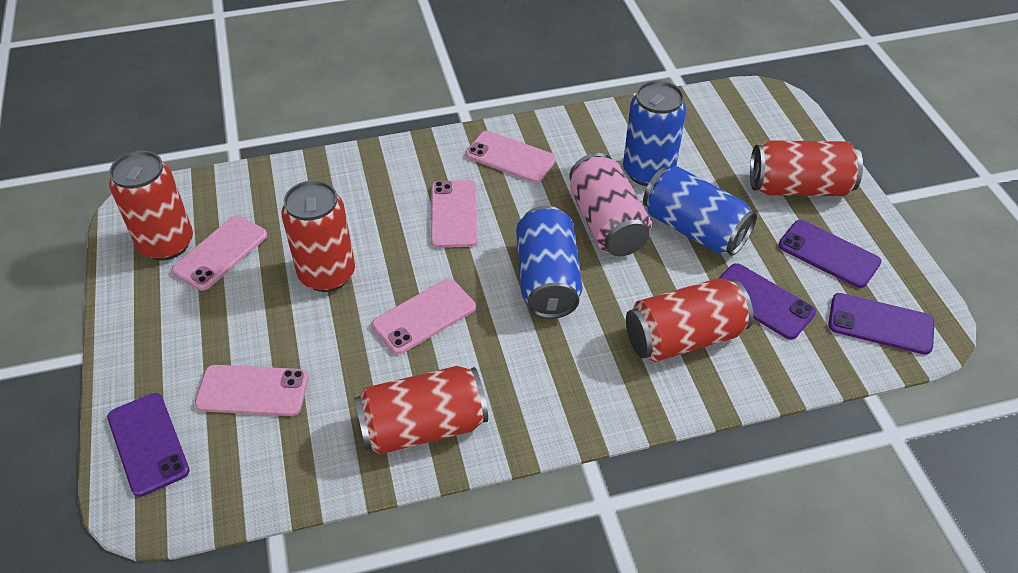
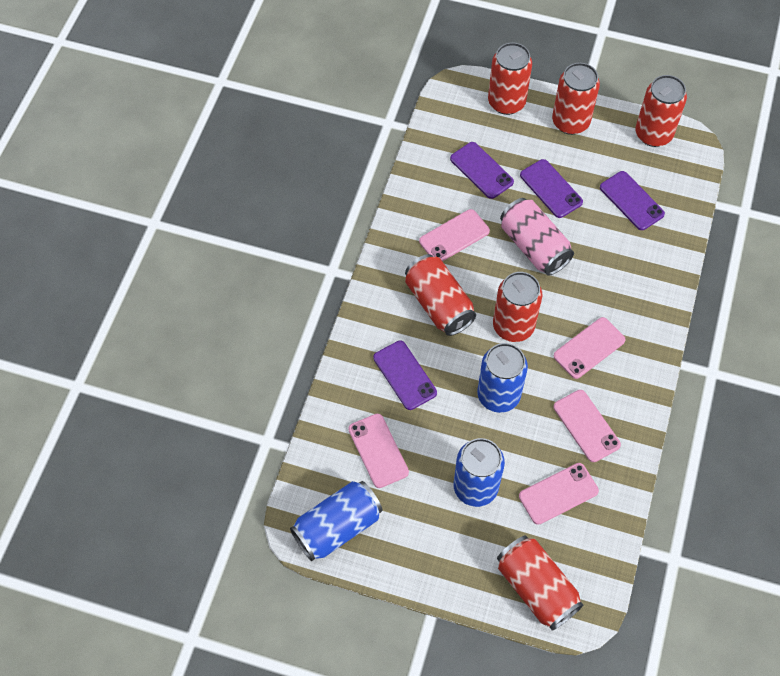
red can: 5 -> 6

